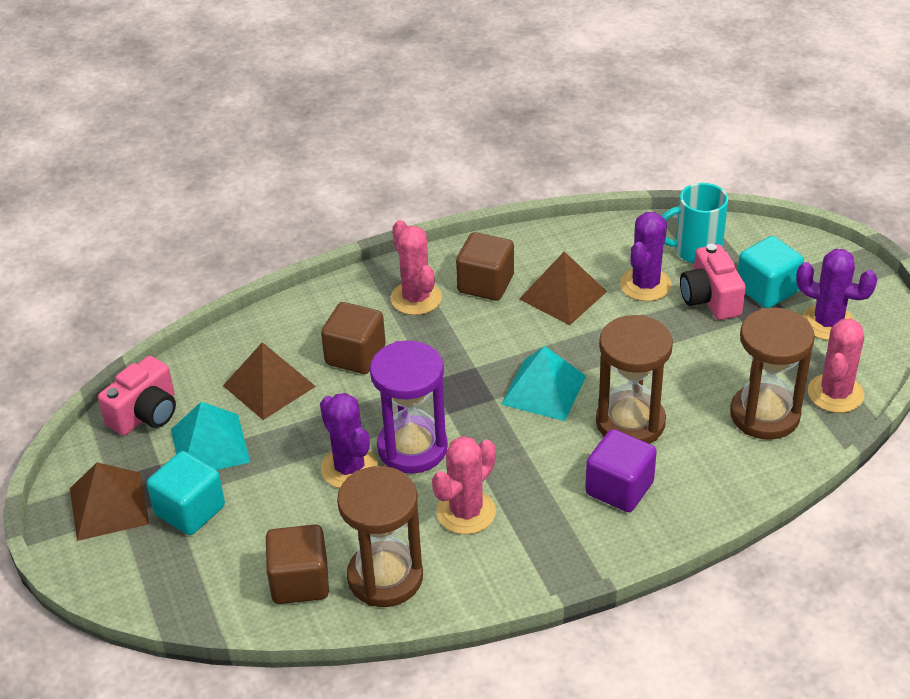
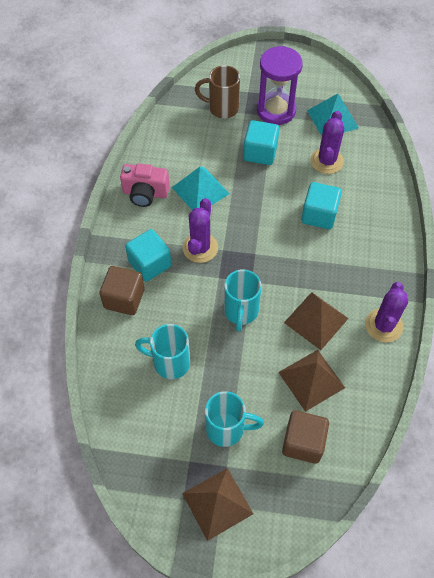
brown cube: 3 -> 2
brown hourglass: 3 -> 0
brown mug: 0 -> 1
pink cactus: 3 -> 0
pink camera: 2 -> 1
purple cube: 1 -> 0
turquoise cube: 2 -> 3
turquoise mug: 1 -> 3

